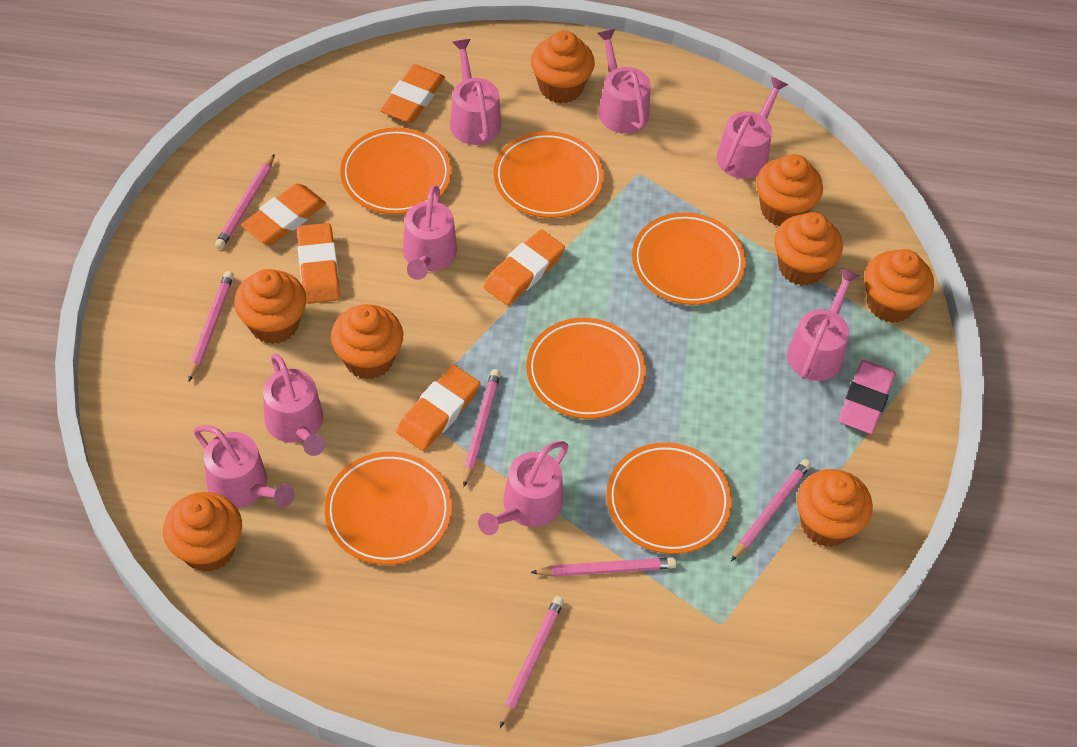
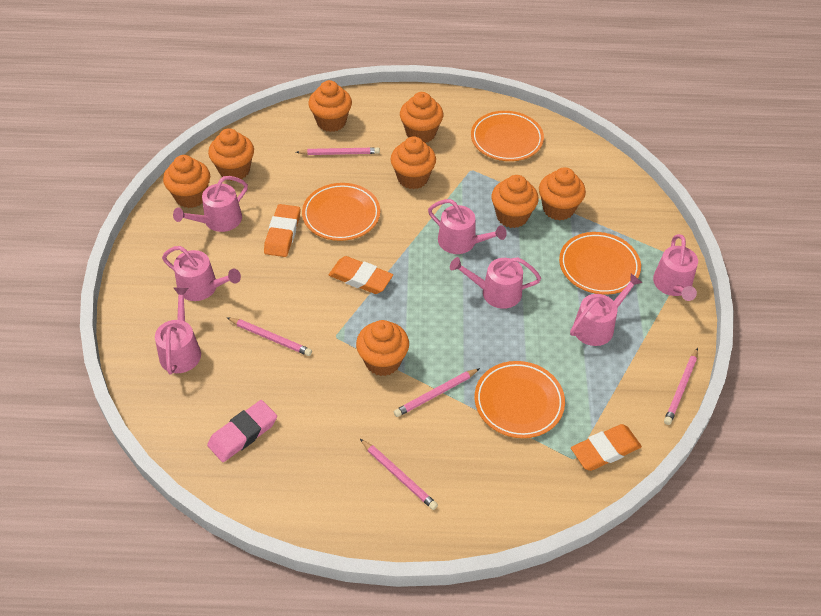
orange eraser: 5 -> 3
orange plate: 6 -> 4
pink pencil: 6 -> 5
pink watering can: 8 -> 7

